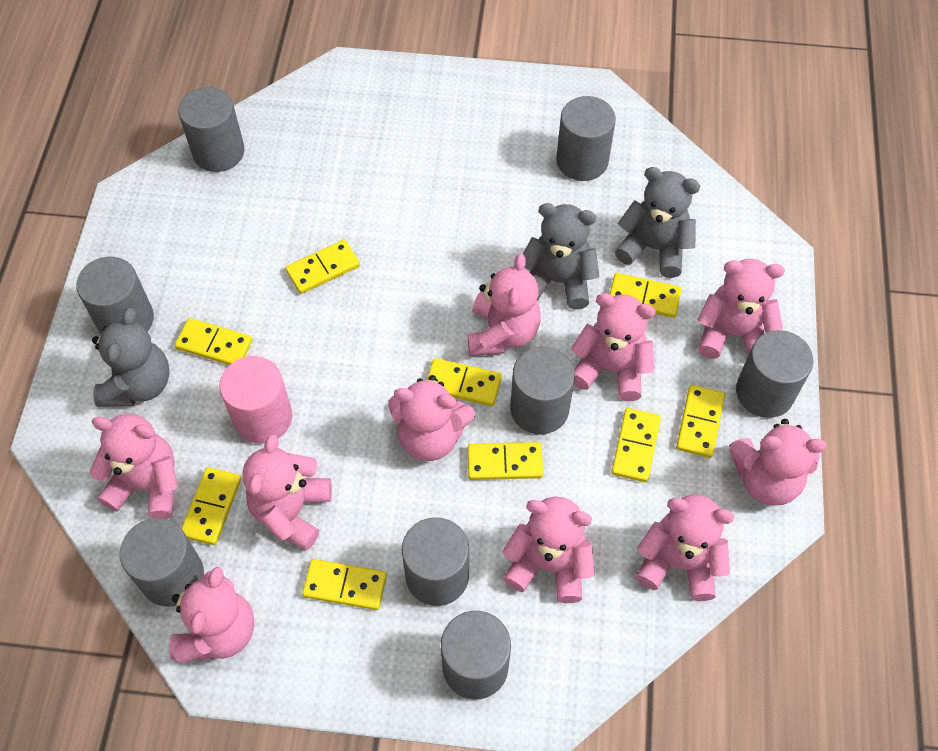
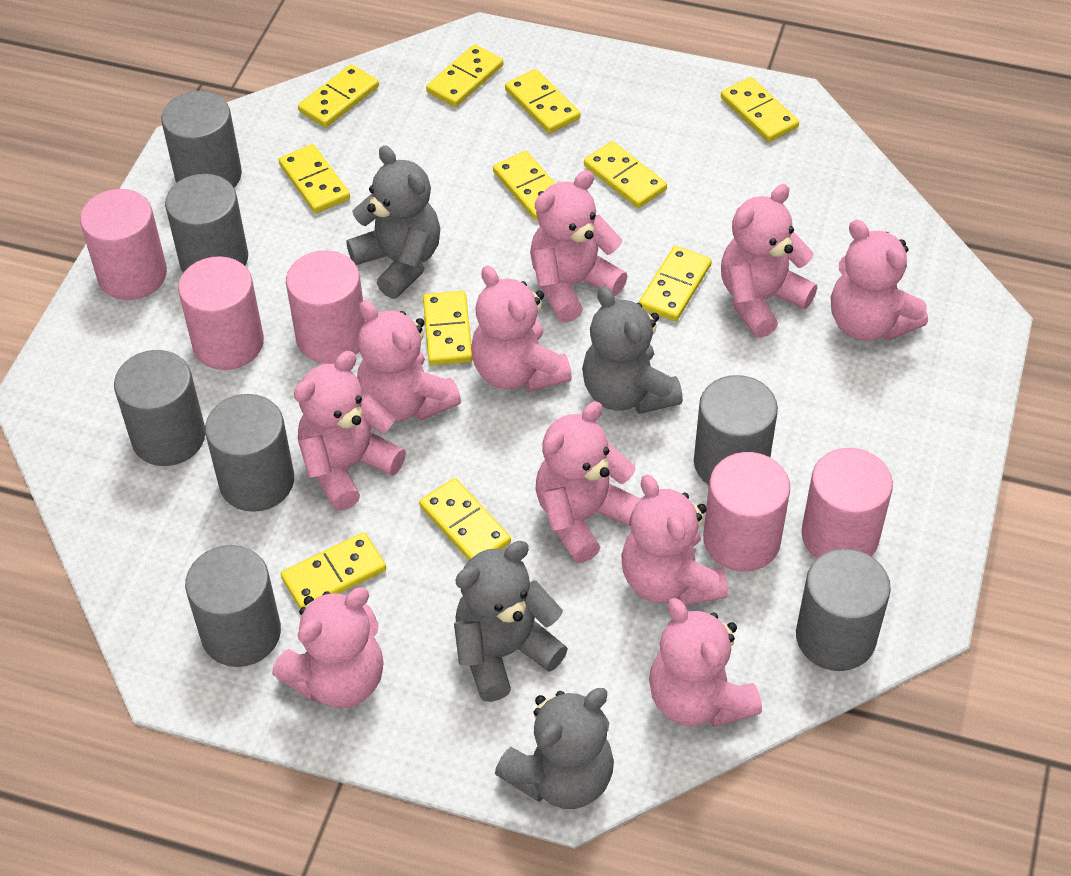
grey cylinder: 8 -> 7
grey teddy bear: 3 -> 4
pink cylinder: 1 -> 5
yellow domino: 9 -> 11

